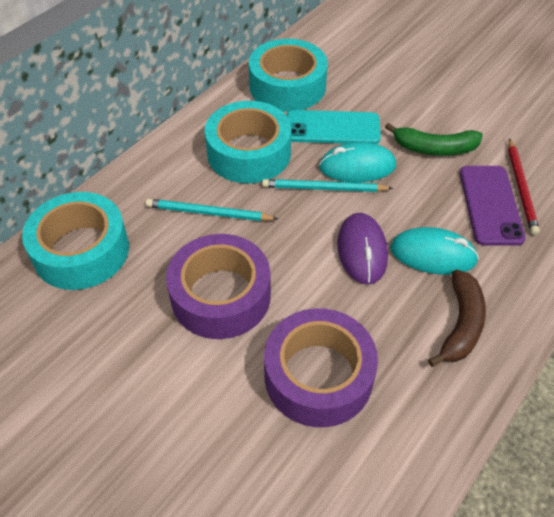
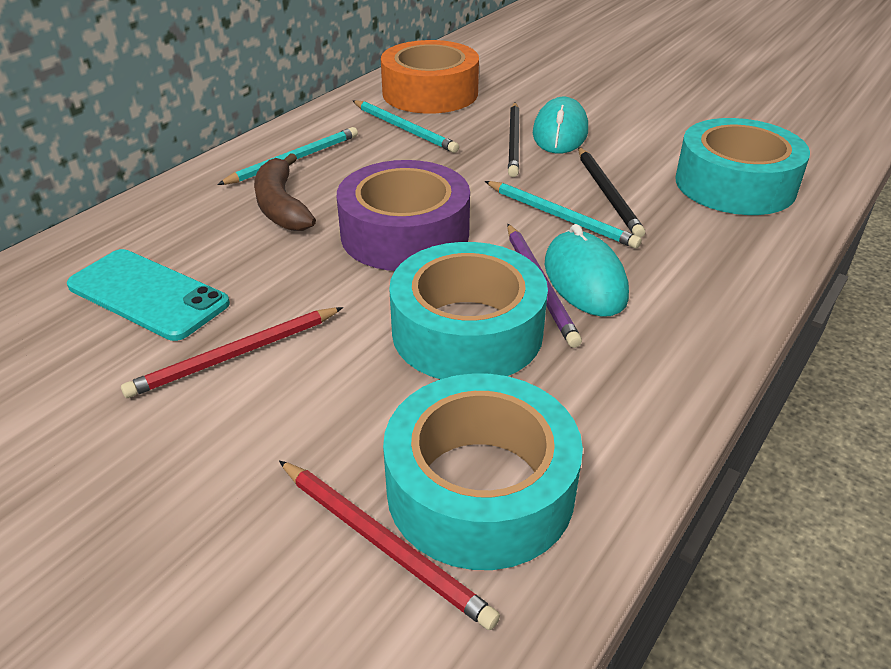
black pencil: 0 -> 2
green banana: 1 -> 0
orange tape: 0 -> 1
purple mouse: 1 -> 0
purple pencil: 0 -> 1
purple phone: 1 -> 0
purple tape: 2 -> 1
red pencil: 1 -> 2
turquoise pencil: 2 -> 3

